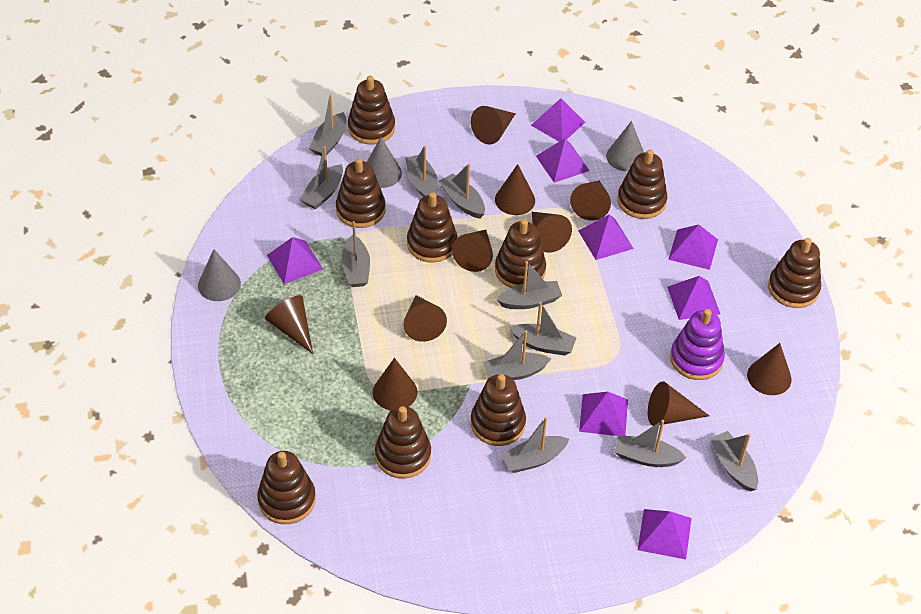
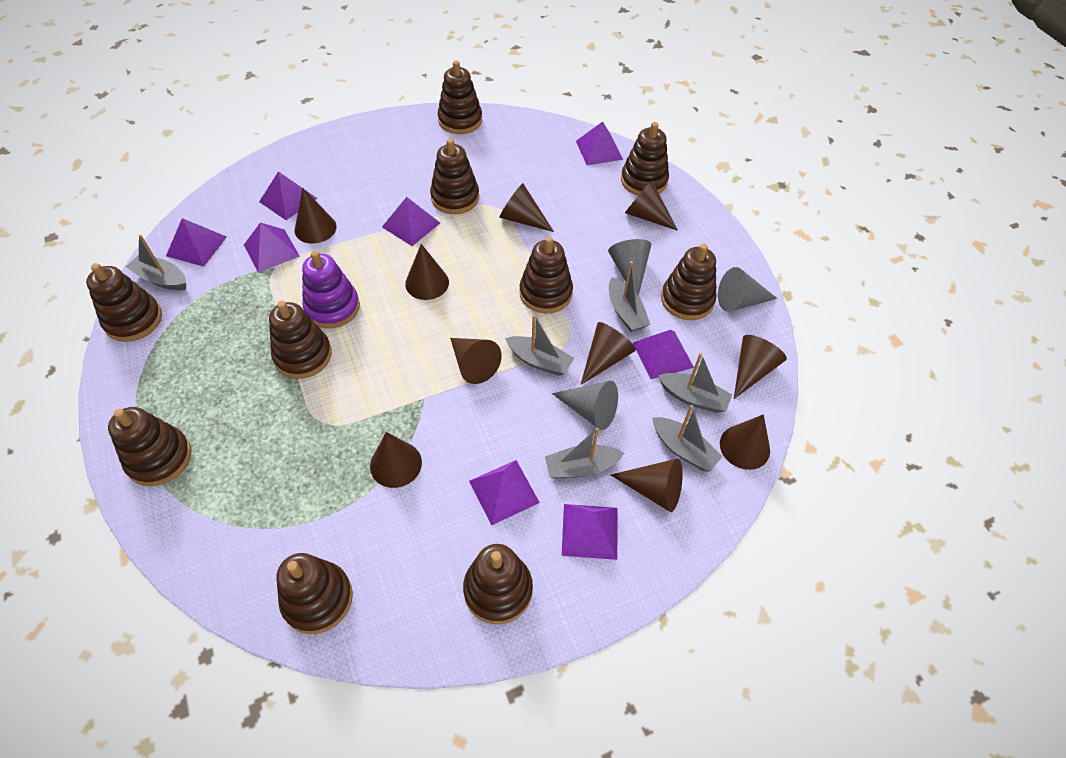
brown stacking toy: 9 -> 10
grey boat: 11 -> 6

